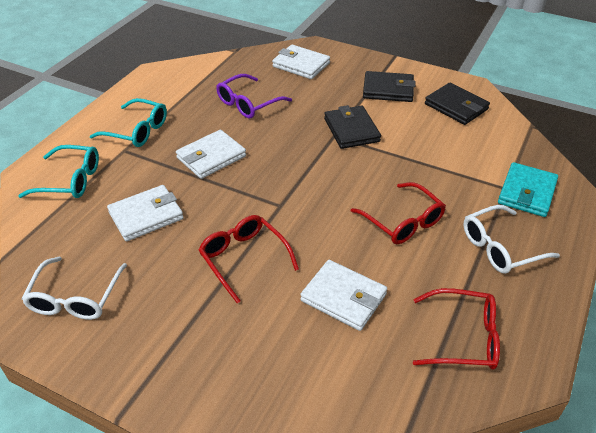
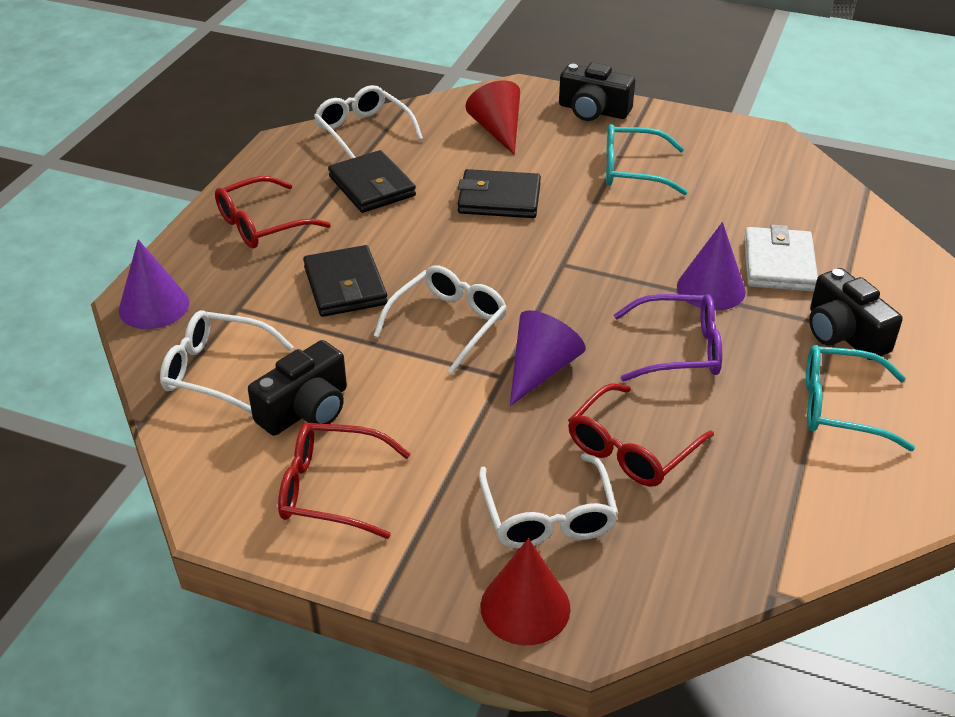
black camera: 0 -> 3
purple cone: 0 -> 3
red cone: 0 -> 2
turquoise wallet: 1 -> 0
white glasses: 2 -> 4
white wallet: 4 -> 1

